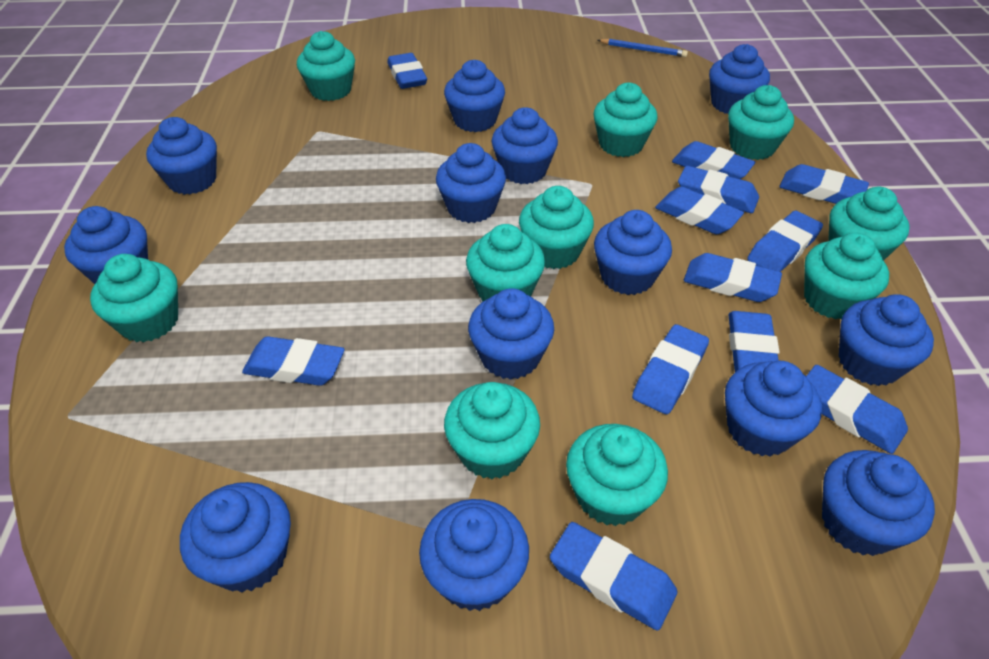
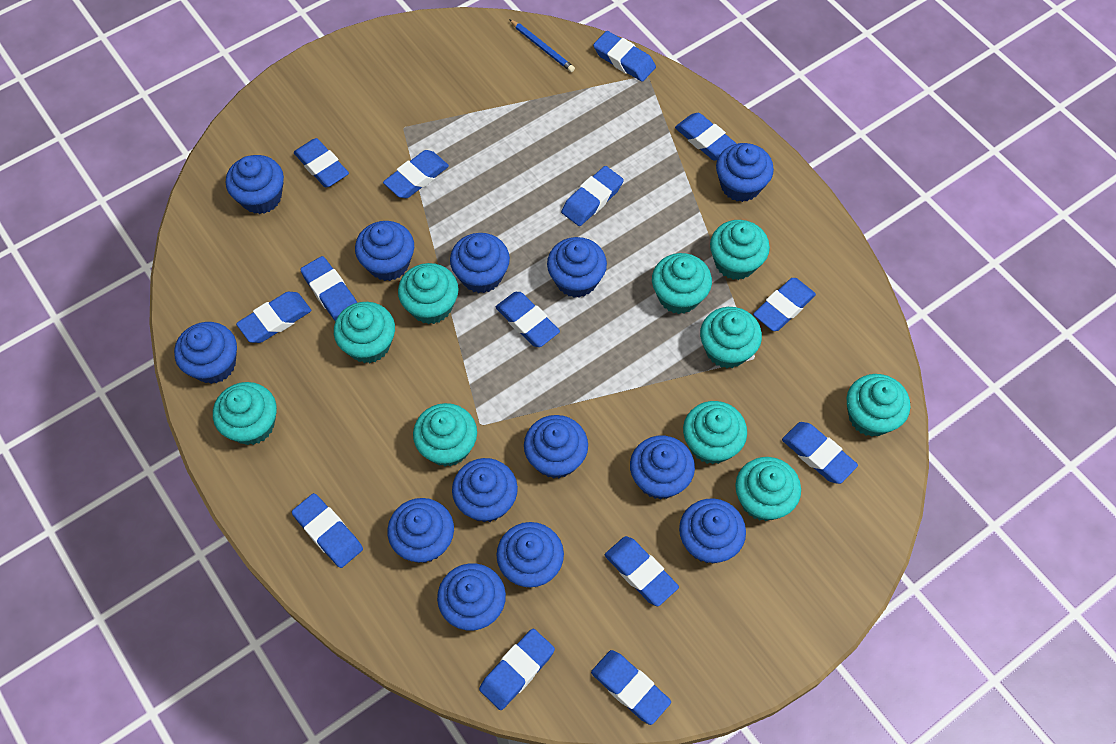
blue eraser: 12 -> 14

